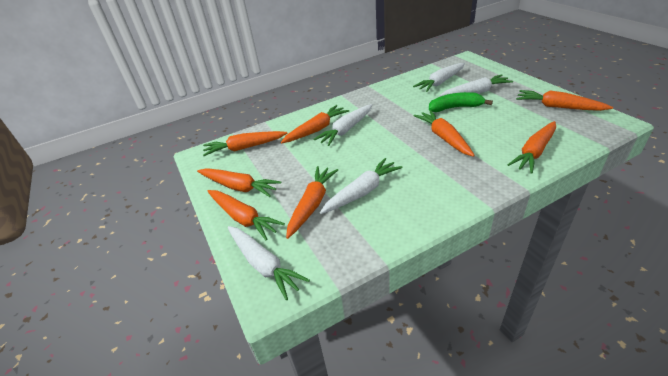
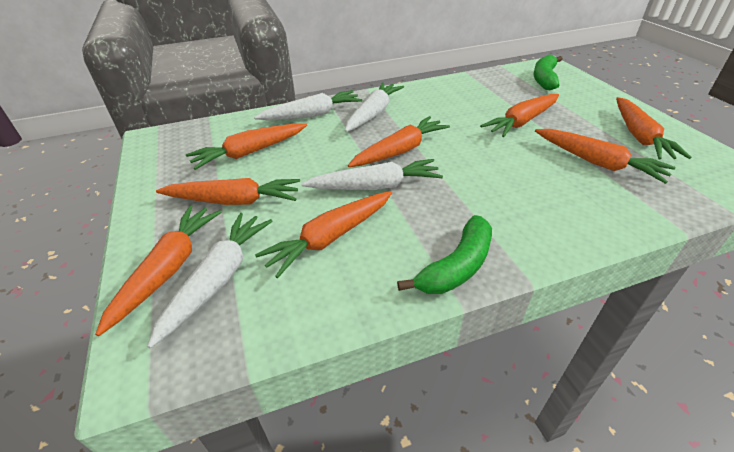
green banana: 1 -> 2
white carrot: 5 -> 4

